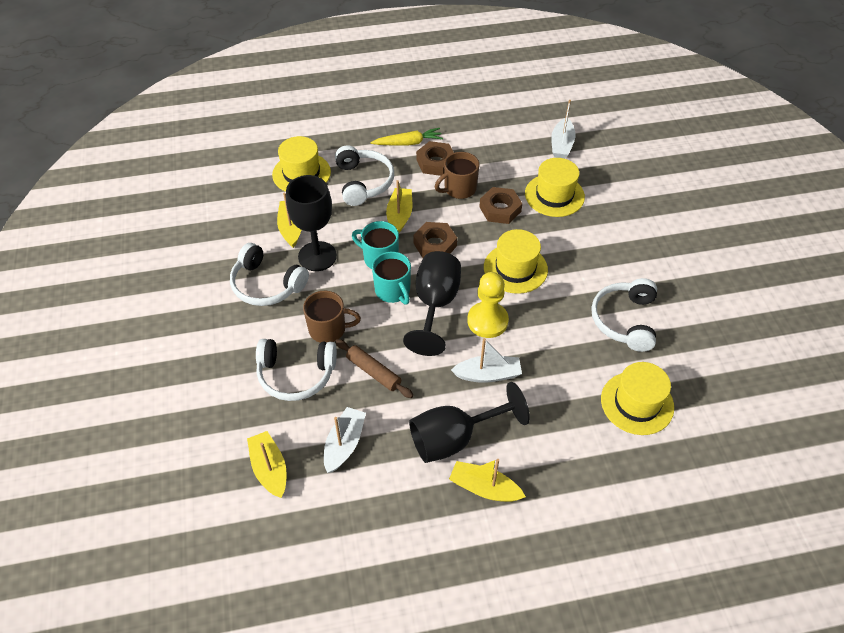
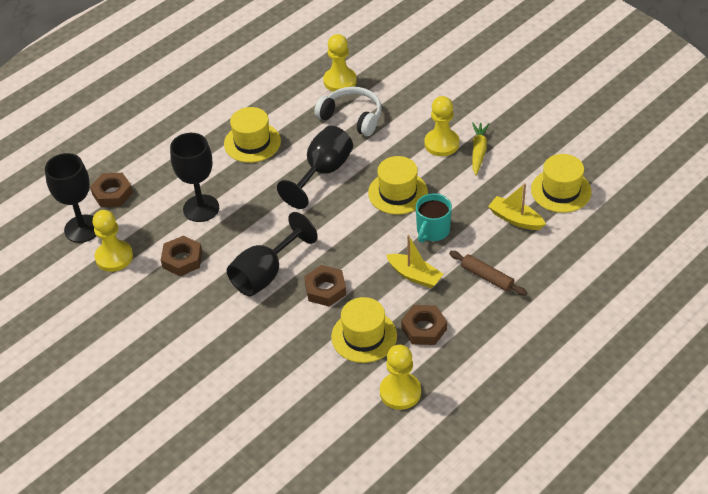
black goblet: 3 -> 4
brown mug: 2 -> 0
brown nut: 3 -> 4
turquoise mug: 2 -> 1
white boat: 3 -> 0
white headphones: 4 -> 1
yellow boat: 4 -> 2
yellow pawn: 1 -> 4

